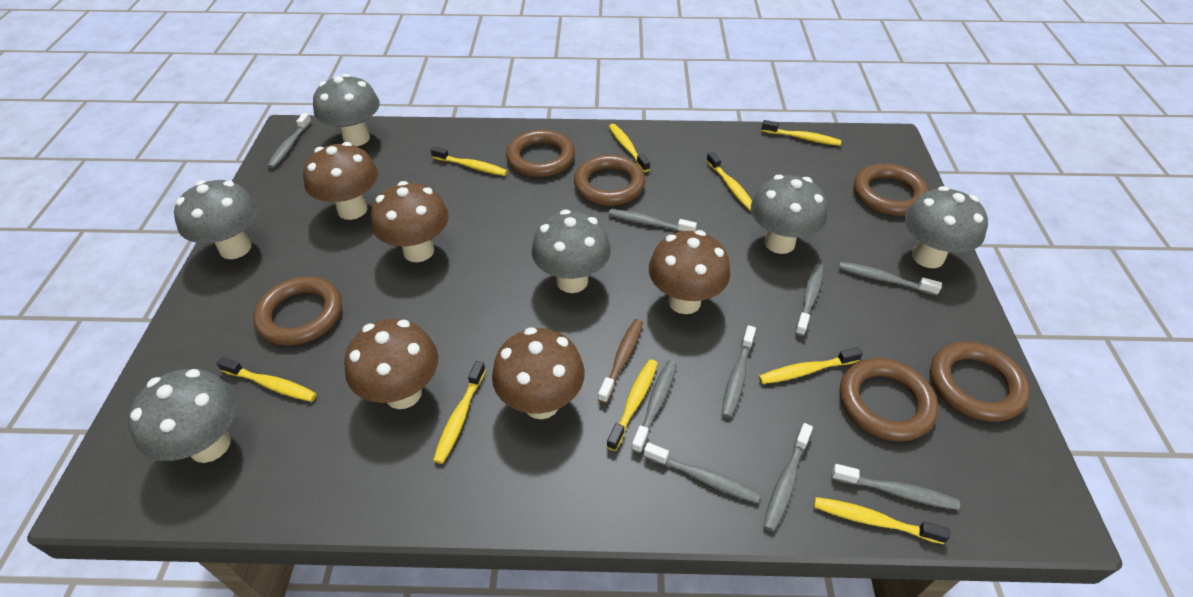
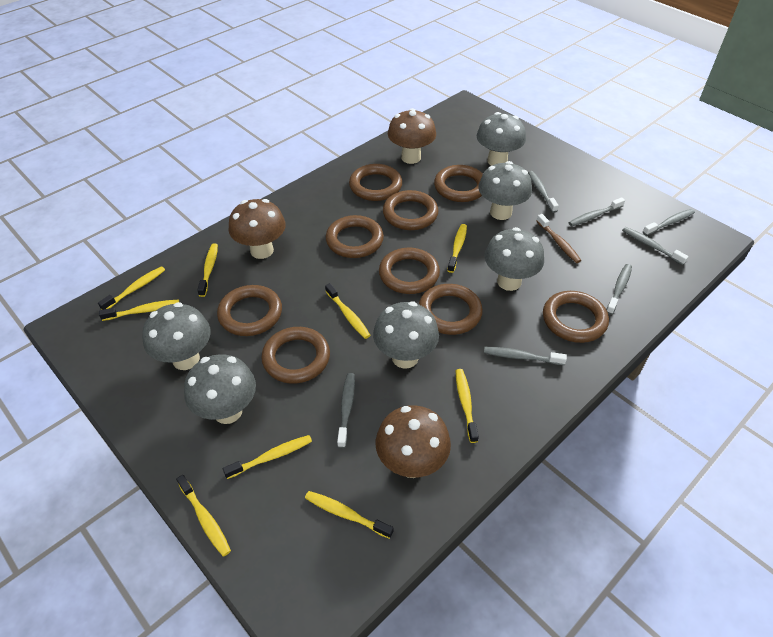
brown mushroom: 5 -> 3
brown ring: 6 -> 9
grey toothbrush: 9 -> 7

